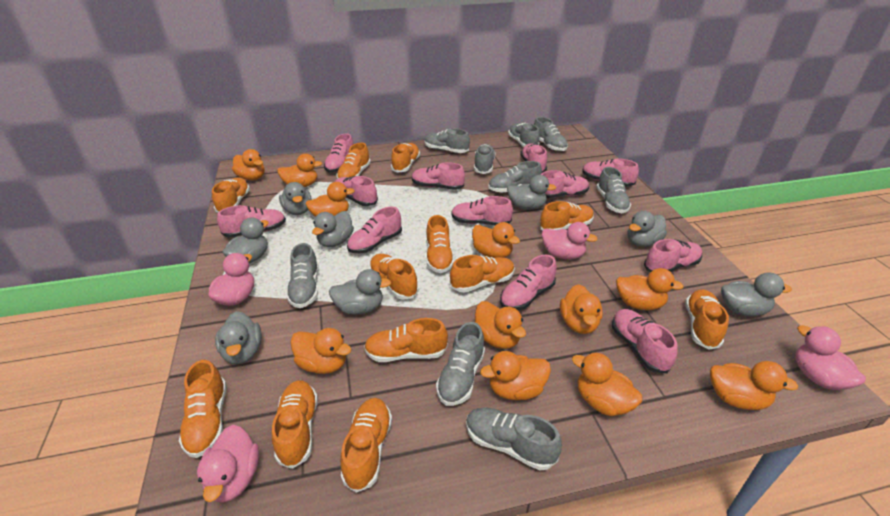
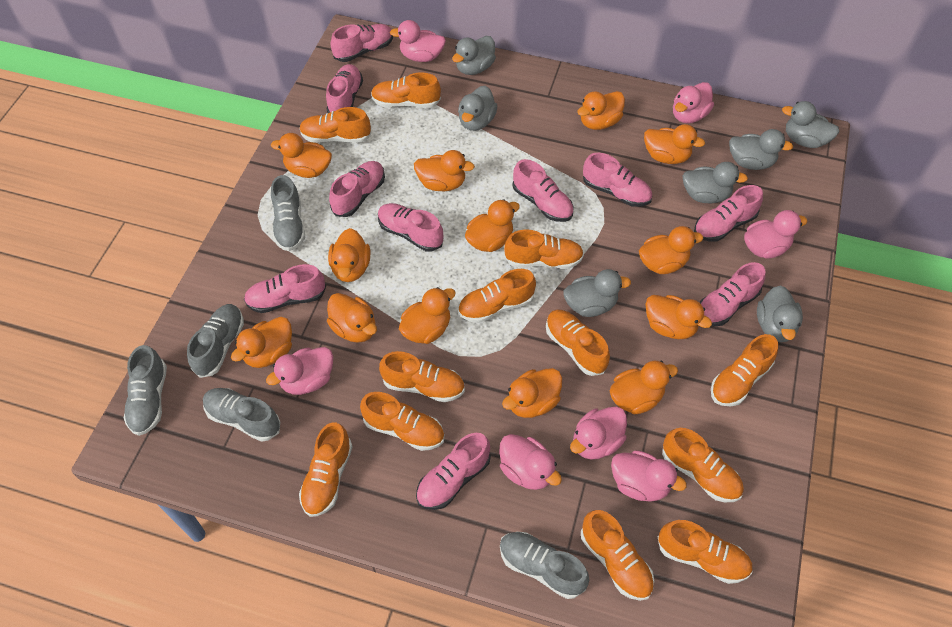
grey duck: 8 -> 7
grey shoe: 9 -> 5
orange duck: 11 -> 13
pink duck: 4 -> 7
pink shoe: 12 -> 10

